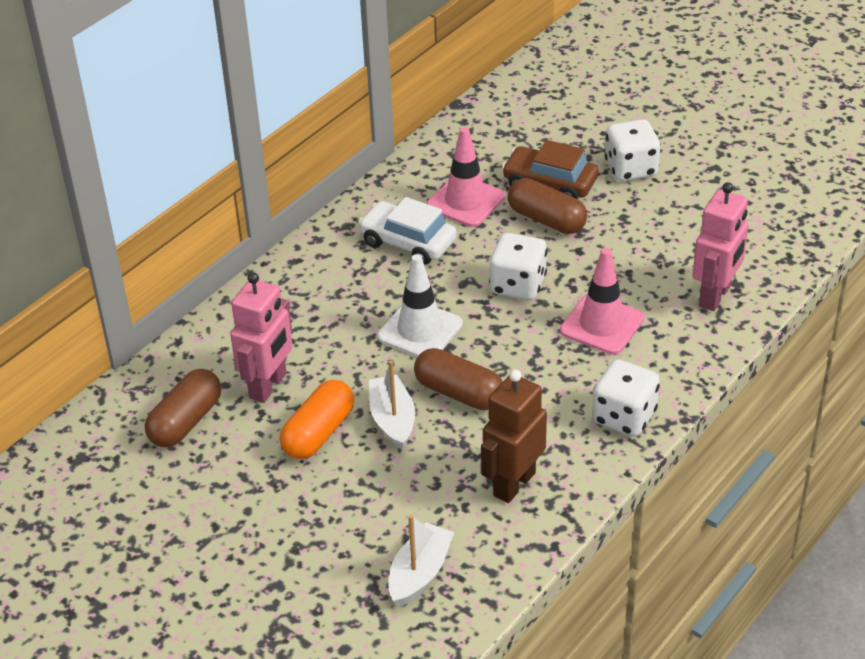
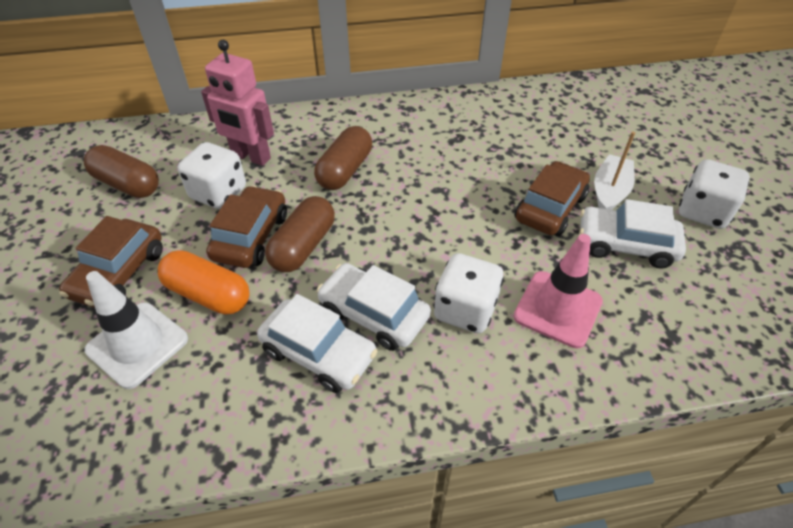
brown car: 1 -> 3
brown robot: 1 -> 0
pink robot: 2 -> 1
pink traffic cone: 2 -> 1
white boat: 2 -> 1
white car: 1 -> 3

